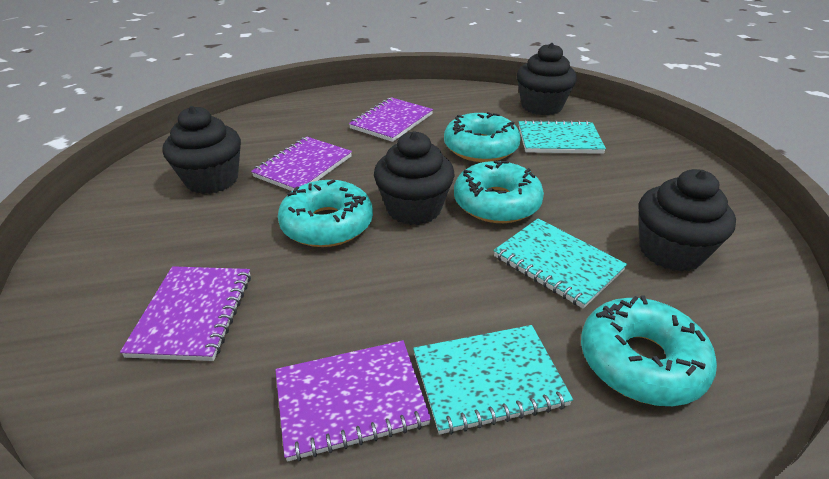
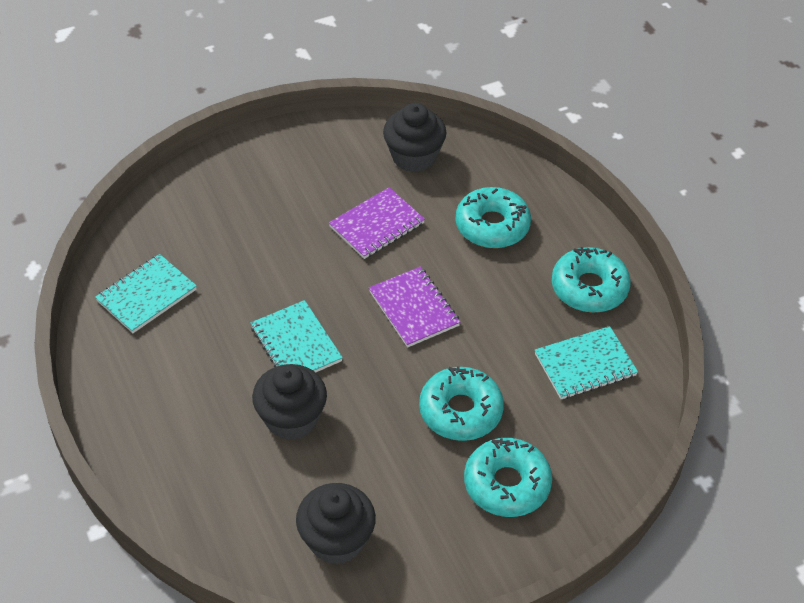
black cupcake: 4 -> 3
purple notebook: 4 -> 2

